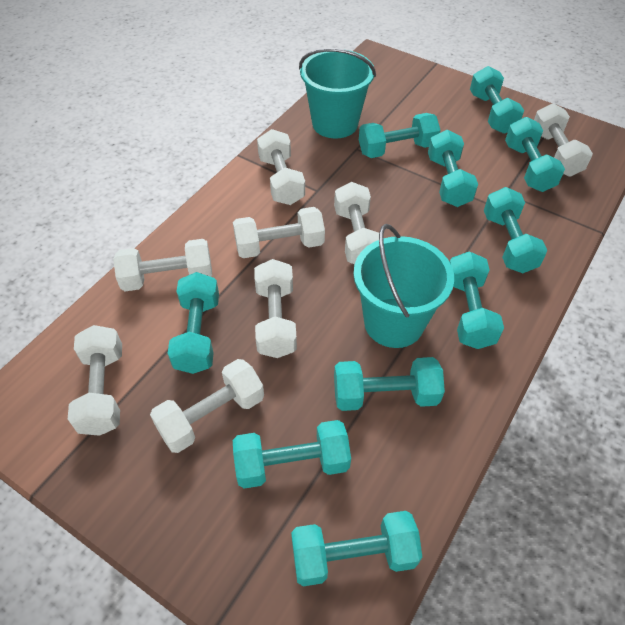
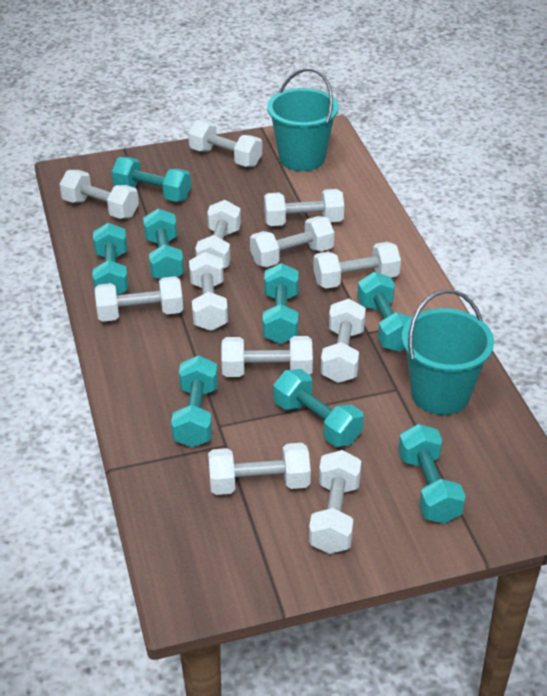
turquoise dumbbell: 10 -> 8
white dumbbell: 8 -> 12

